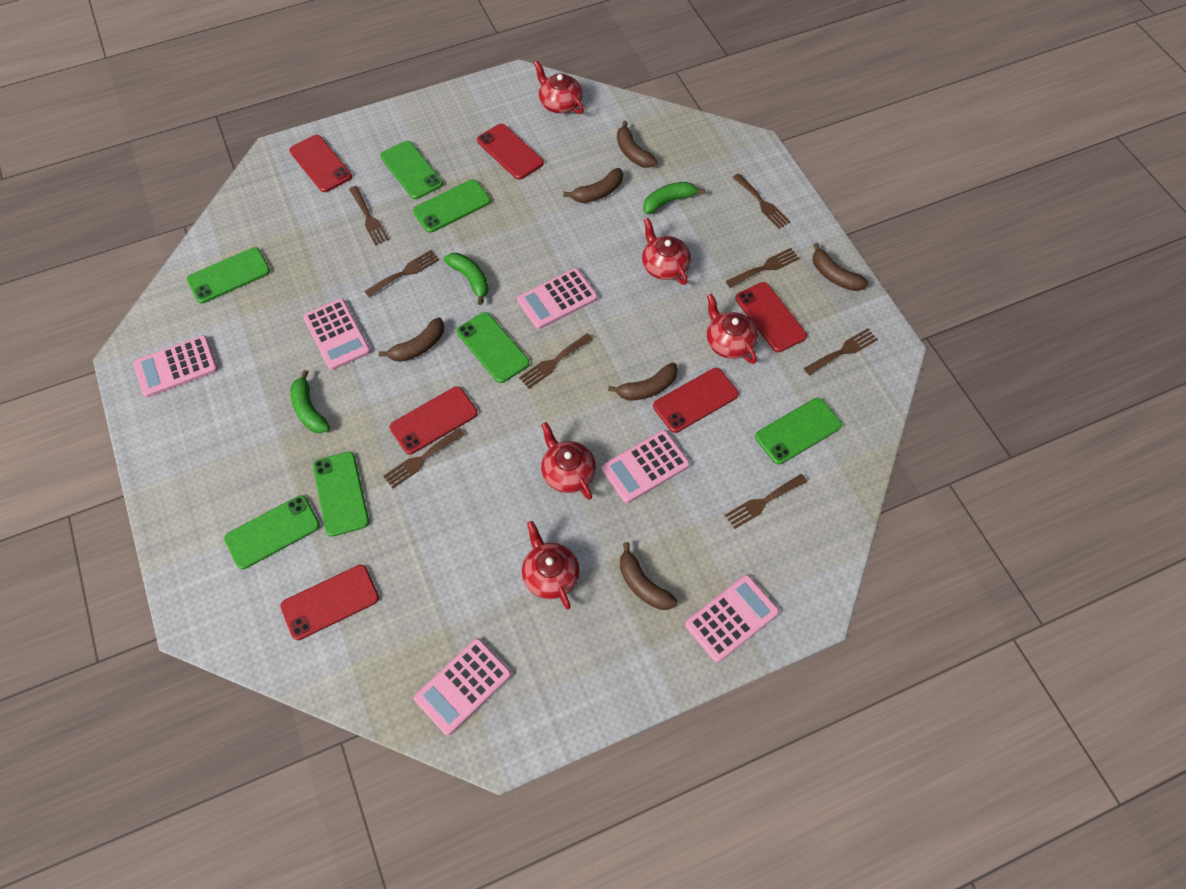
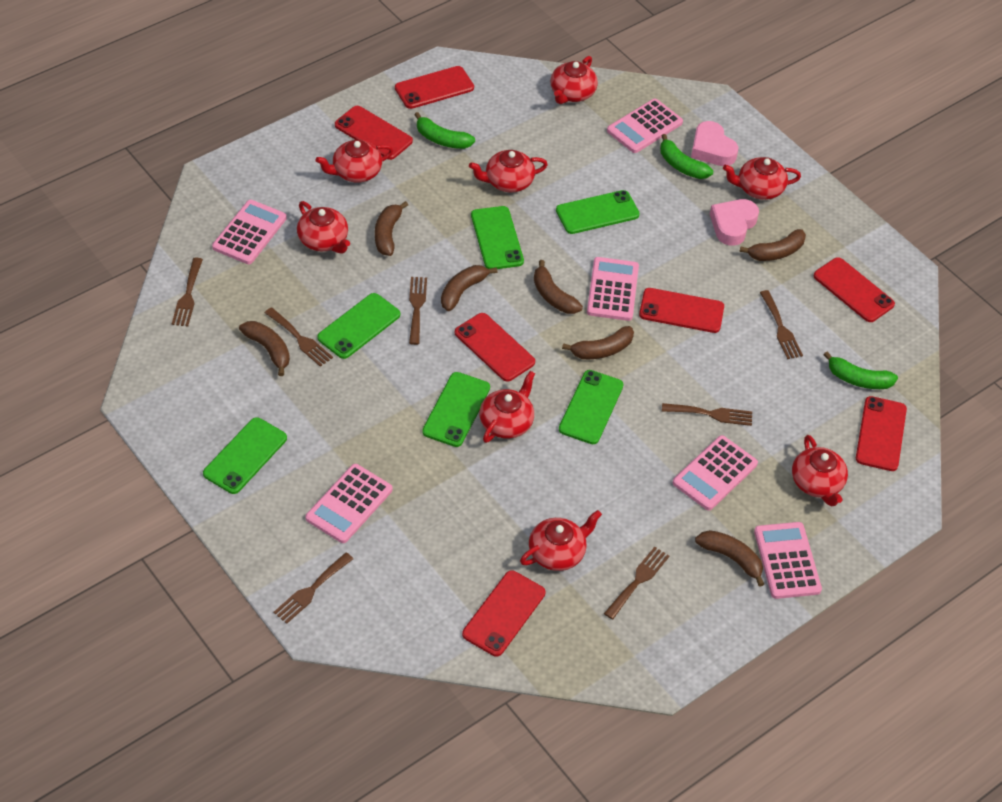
brown banana: 6 -> 7
brown fork: 8 -> 7
green phone: 7 -> 6
pink heart: 0 -> 2
red phone: 6 -> 7
red teapot: 5 -> 8

